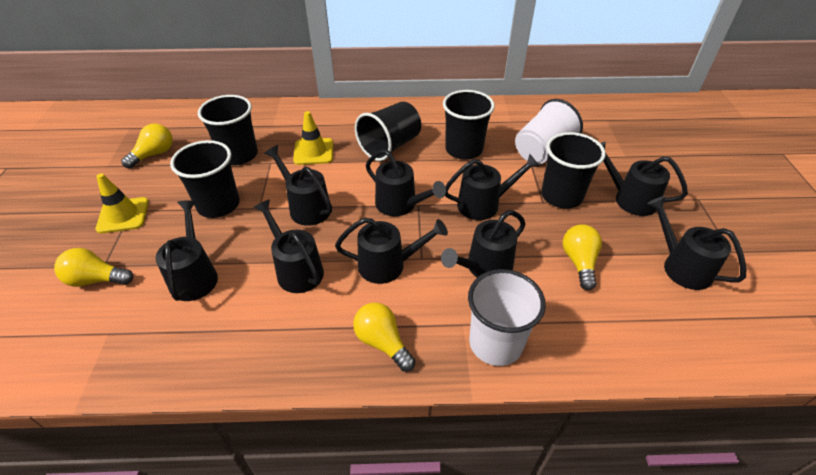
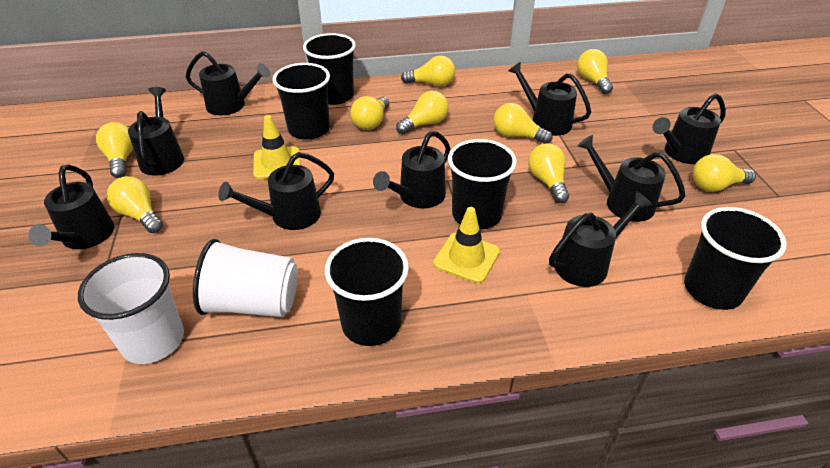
yellow light bulb: 4 -> 9

